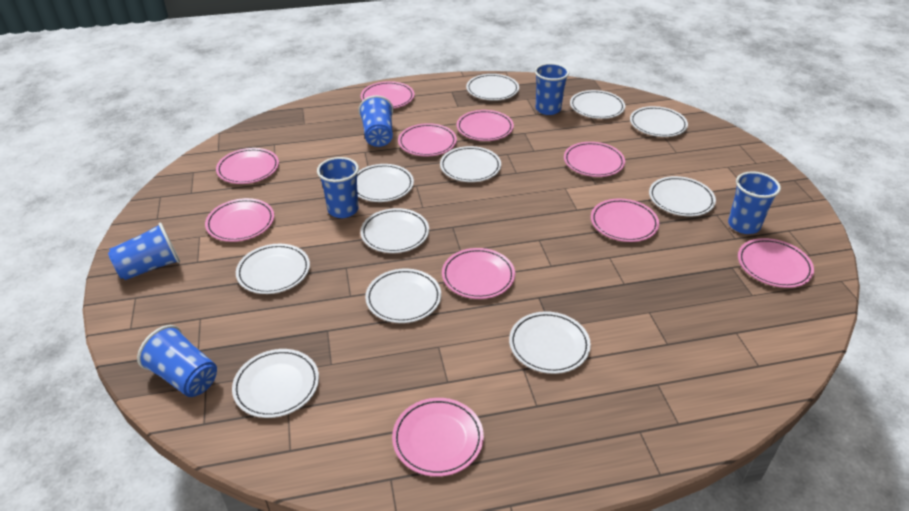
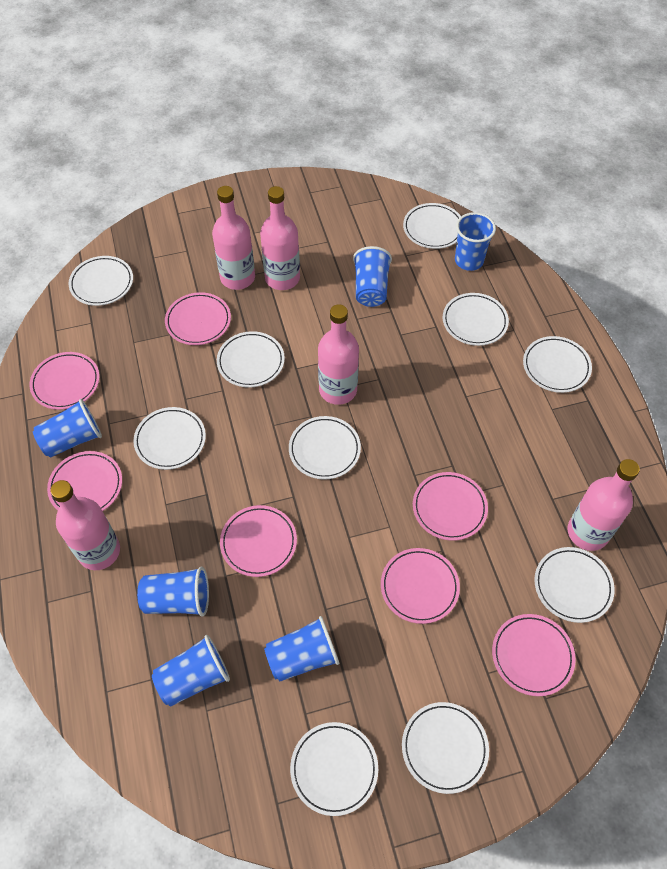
pink bottle: 0 -> 5
pink plate: 10 -> 7
white plate: 11 -> 10

